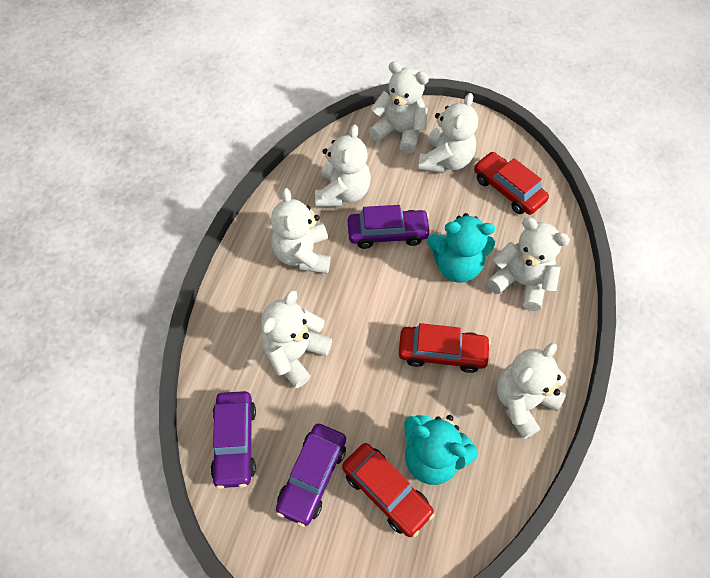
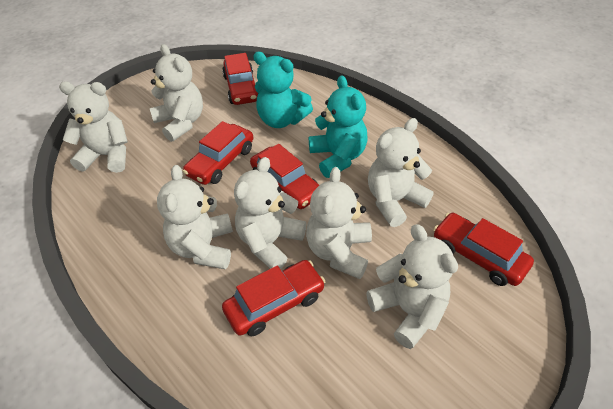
purple car: 3 -> 0
red car: 3 -> 5

